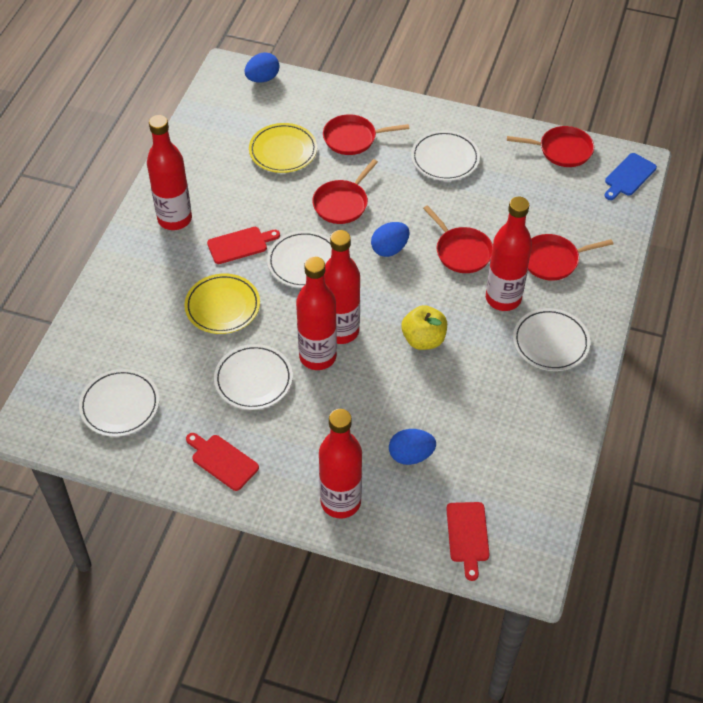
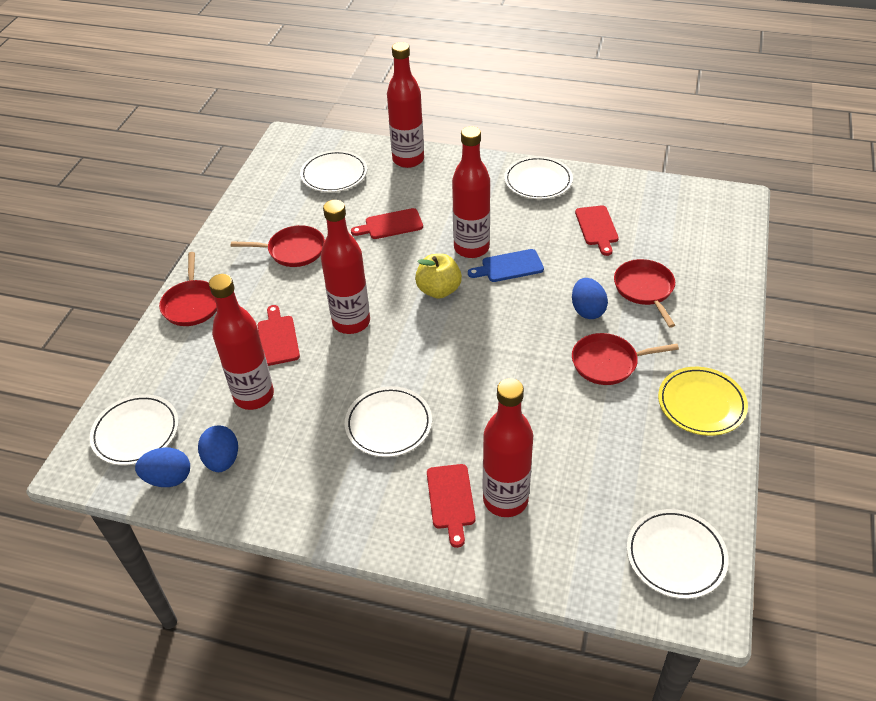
red cutting board: 3 -> 4
red pan: 5 -> 4
yellow plate: 2 -> 1

